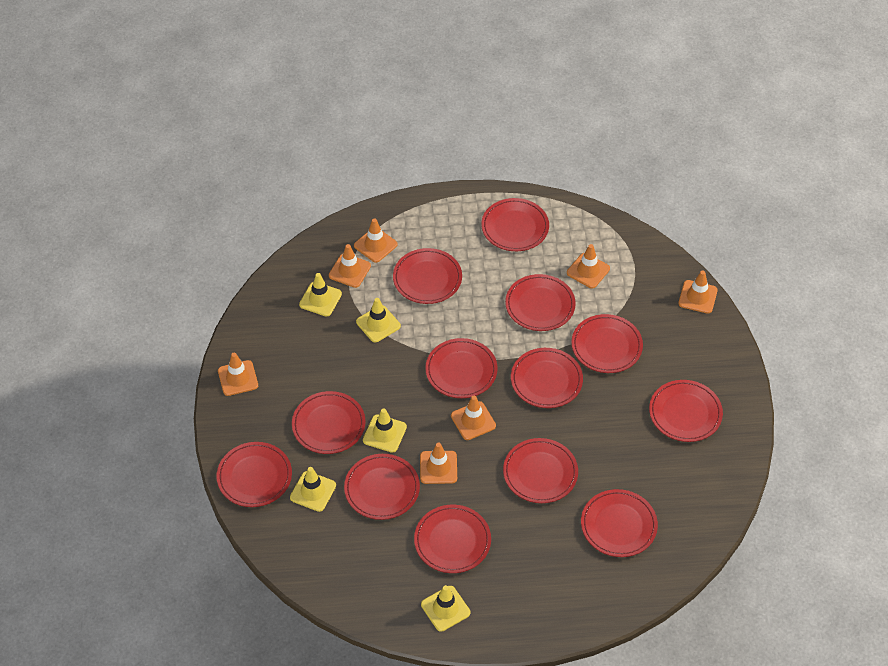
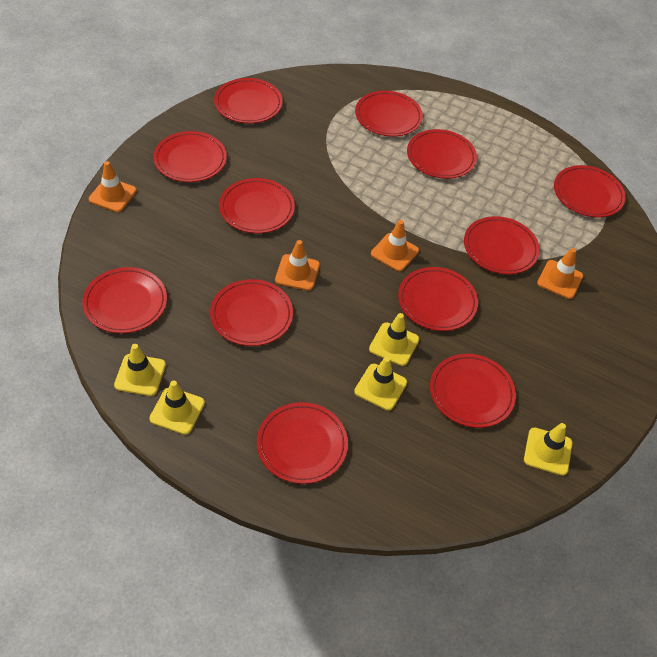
orange traffic cone: 7 -> 4
red plate: 13 -> 12

